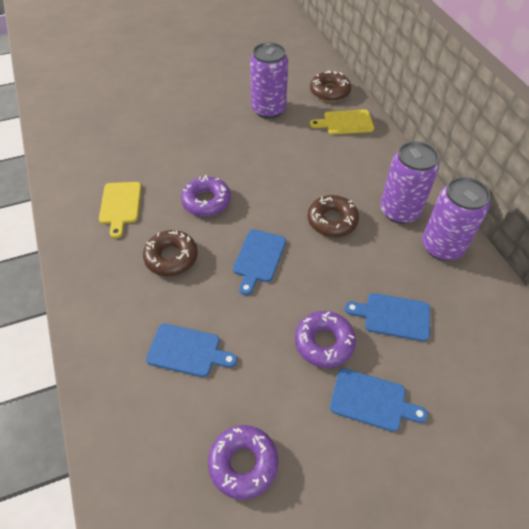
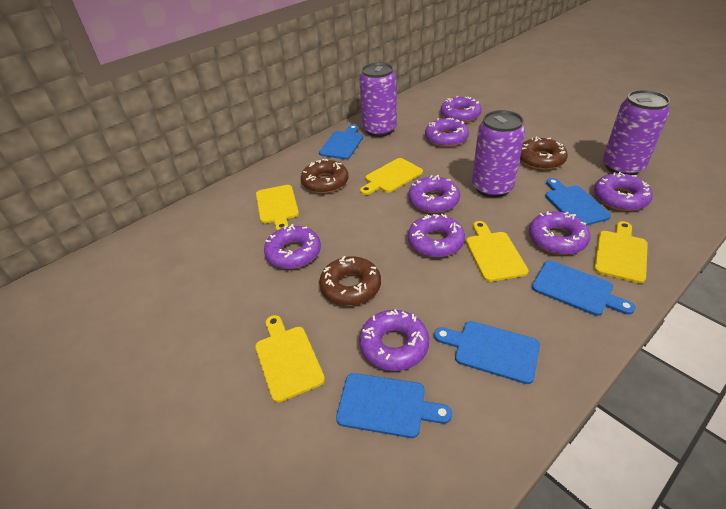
blue cutting board: 4 -> 5
purple donut: 3 -> 8
yellow cutting board: 2 -> 5

